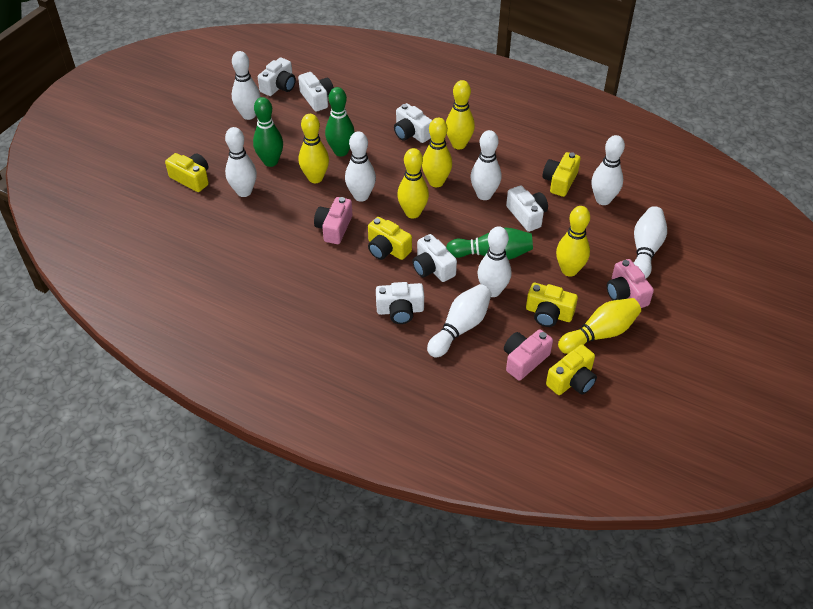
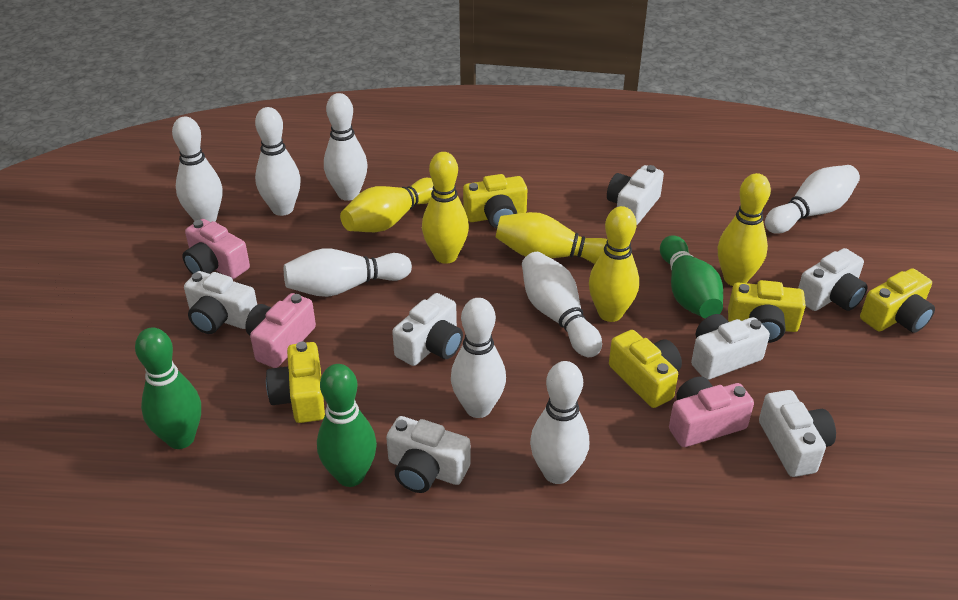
white camera: 6 -> 7
yellow bowling pin: 6 -> 5

